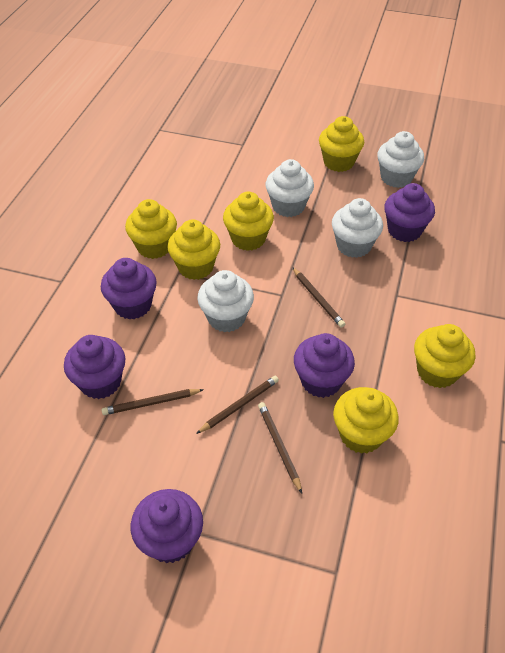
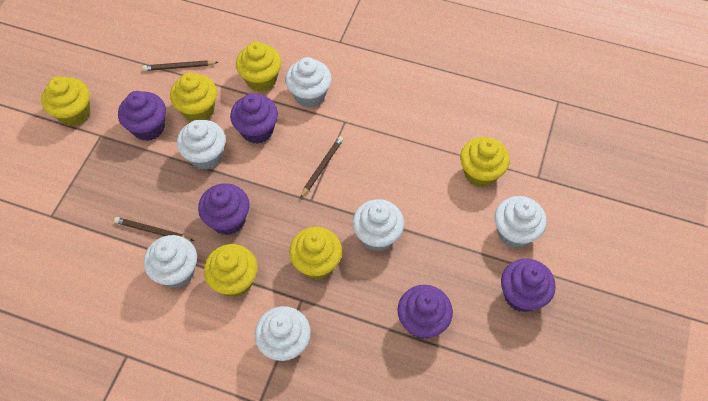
brown pencil: 4 -> 3
white cupcake: 4 -> 6

